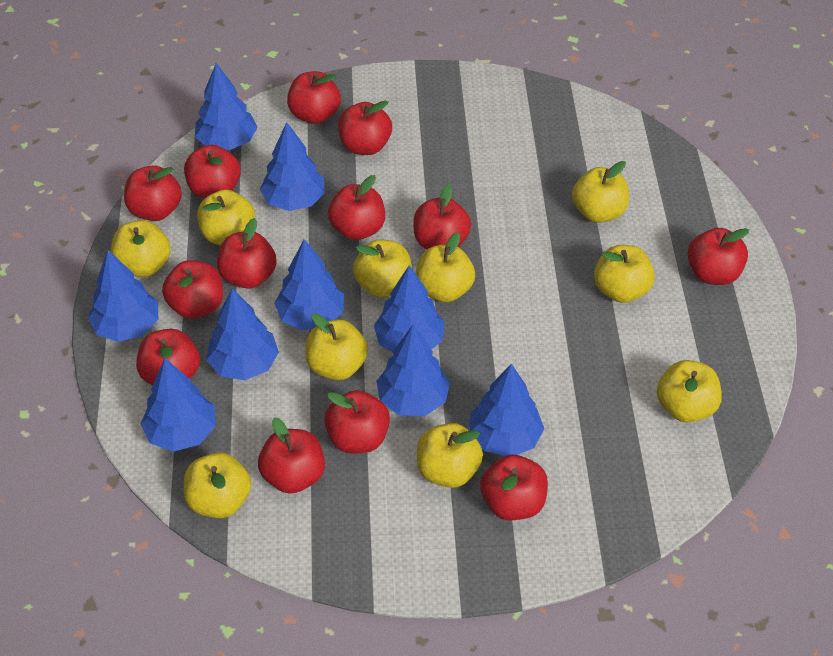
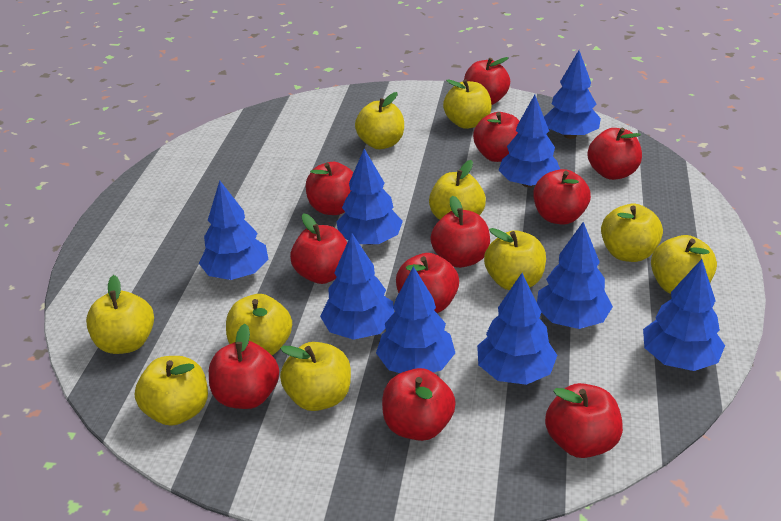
red apple: 13 -> 11

